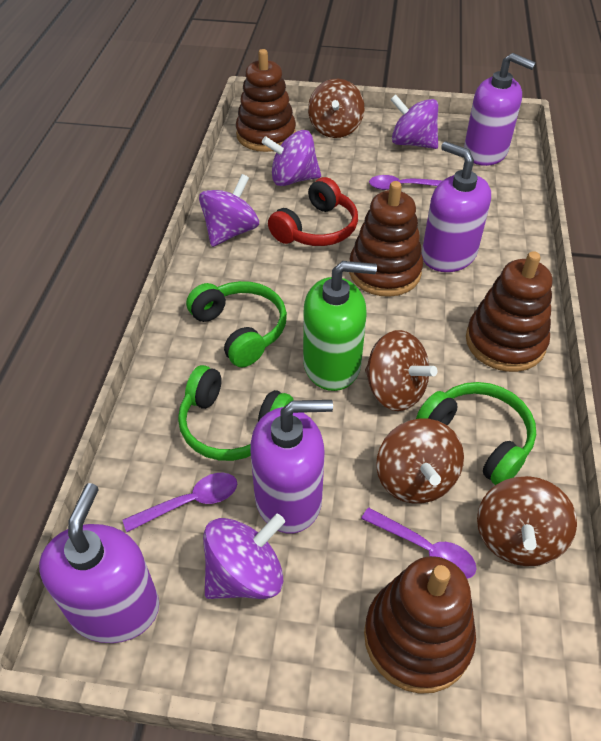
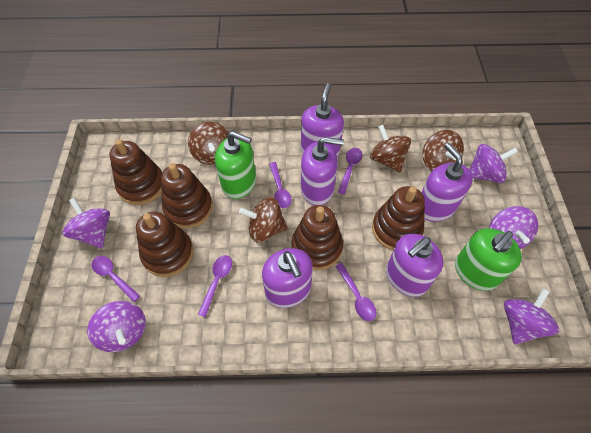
brown stacking toy: 4 -> 5
green headphones: 3 -> 0
green soap dispenser: 1 -> 2
purple soap dispenser: 4 -> 5
purple spinning top: 4 -> 5
purple spoon: 3 -> 5
red headphones: 1 -> 0

